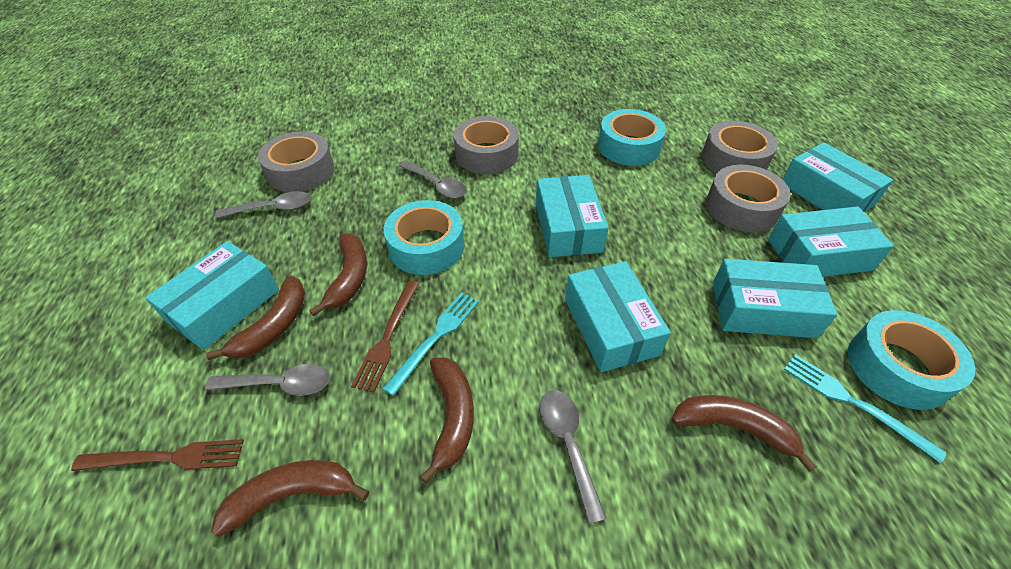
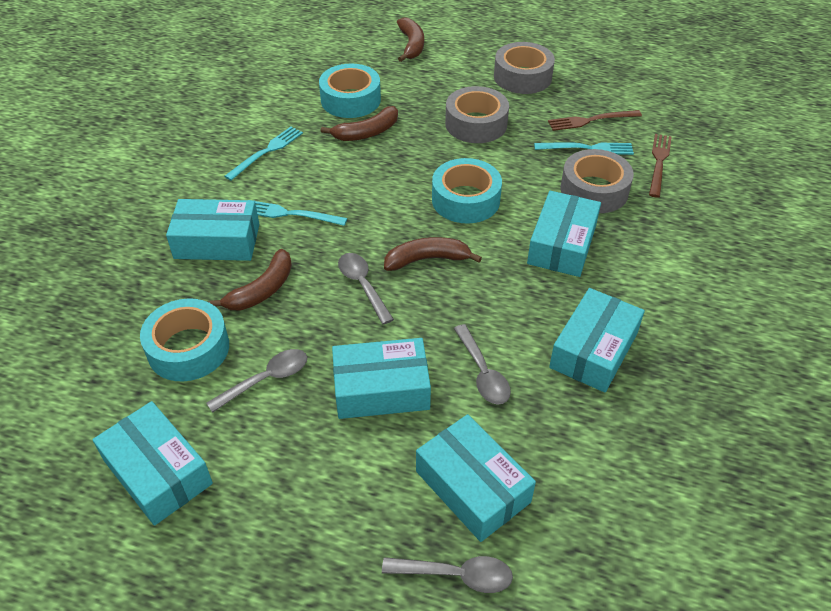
brown banana: 5 -> 4
grey tape: 4 -> 3
turquoise fork: 2 -> 3

